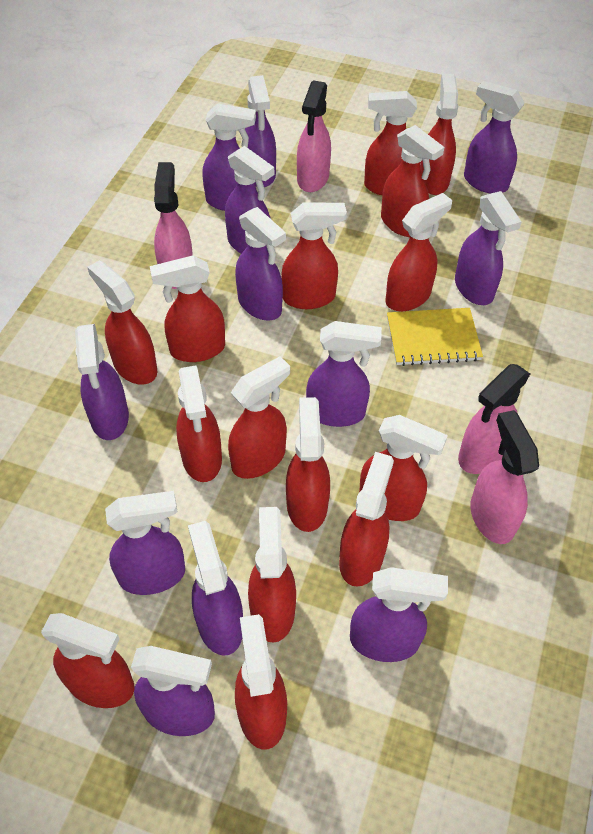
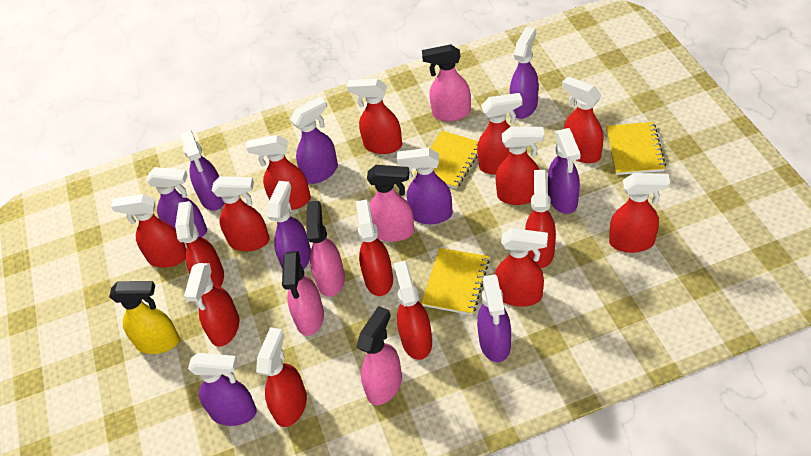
pink spray bottle: 4 -> 5
purple spray bottle: 12 -> 9
yellow notebook: 1 -> 3
yellow spray bottle: 0 -> 1

